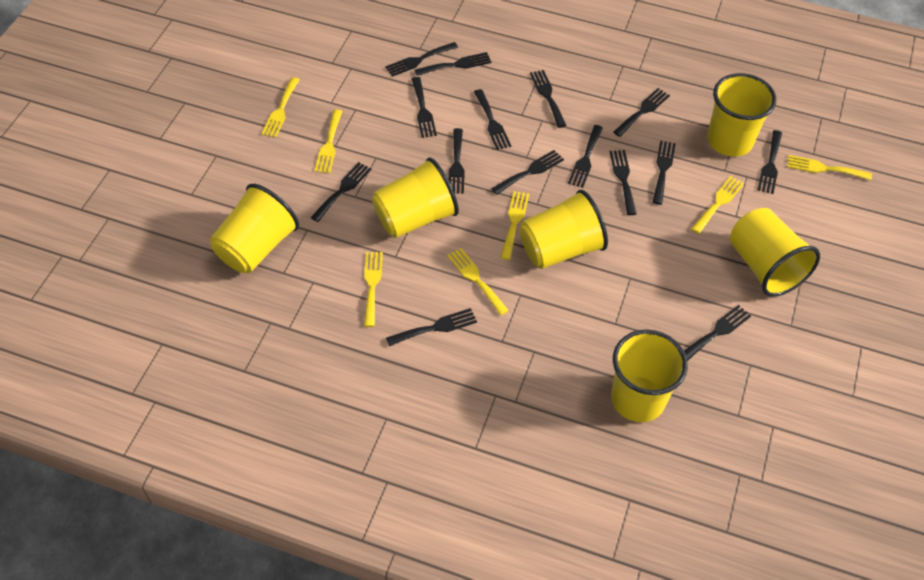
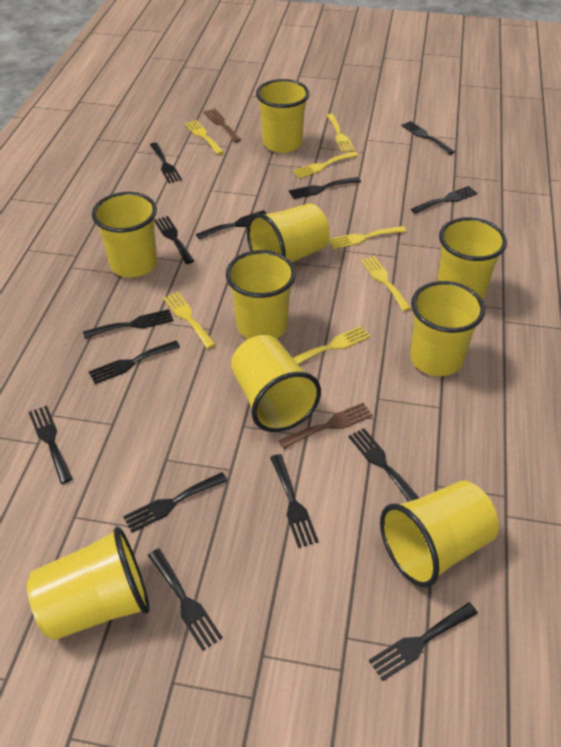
black fork: 15 -> 14
brown fork: 0 -> 2
yellow cup: 6 -> 9

